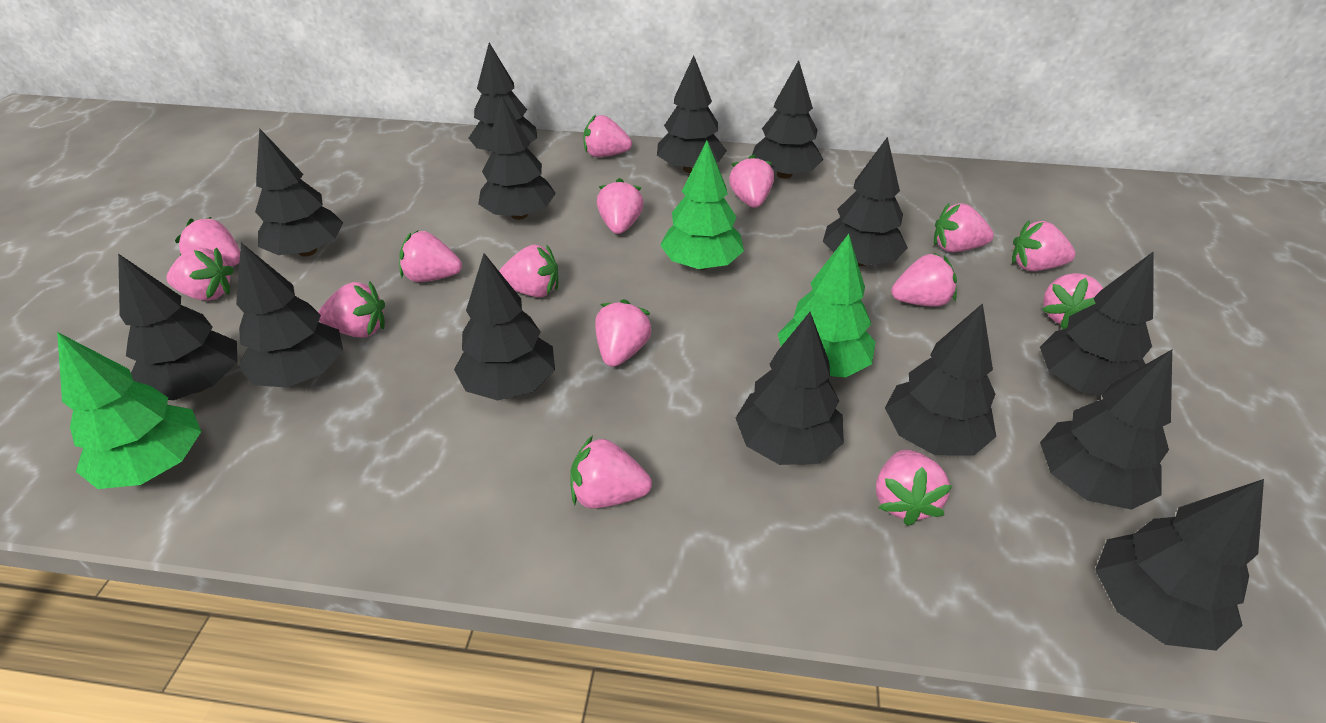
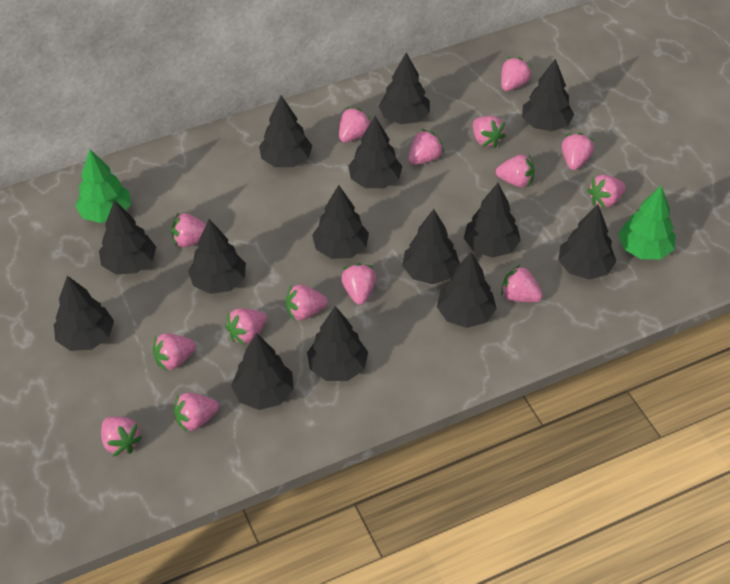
green tree: 3 -> 2

